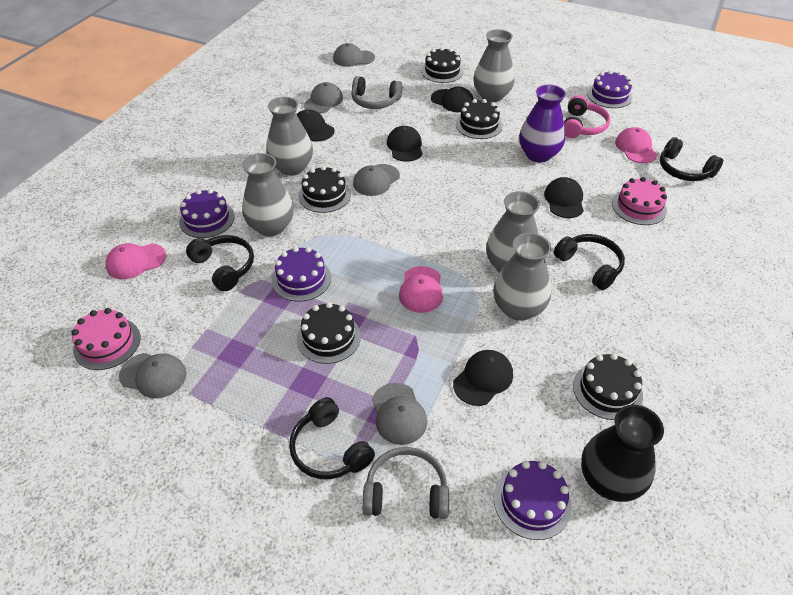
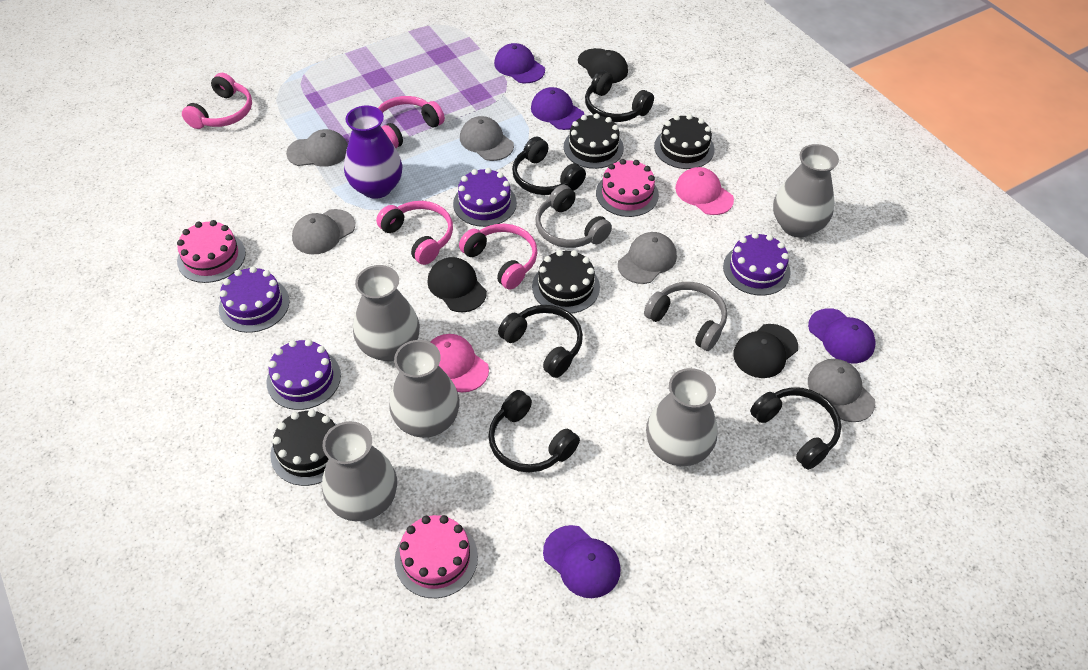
black cake: 5 -> 4
black cap: 5 -> 3
black headphones: 4 -> 5
black vase: 1 -> 0
pink cake: 2 -> 3
pink cap: 3 -> 2
pink headphones: 1 -> 4
purple cap: 0 -> 4

